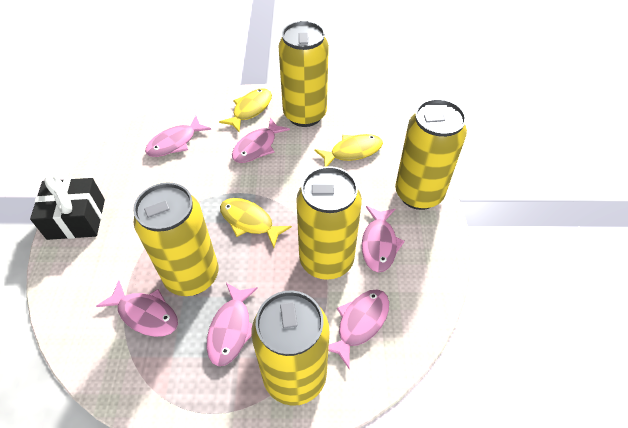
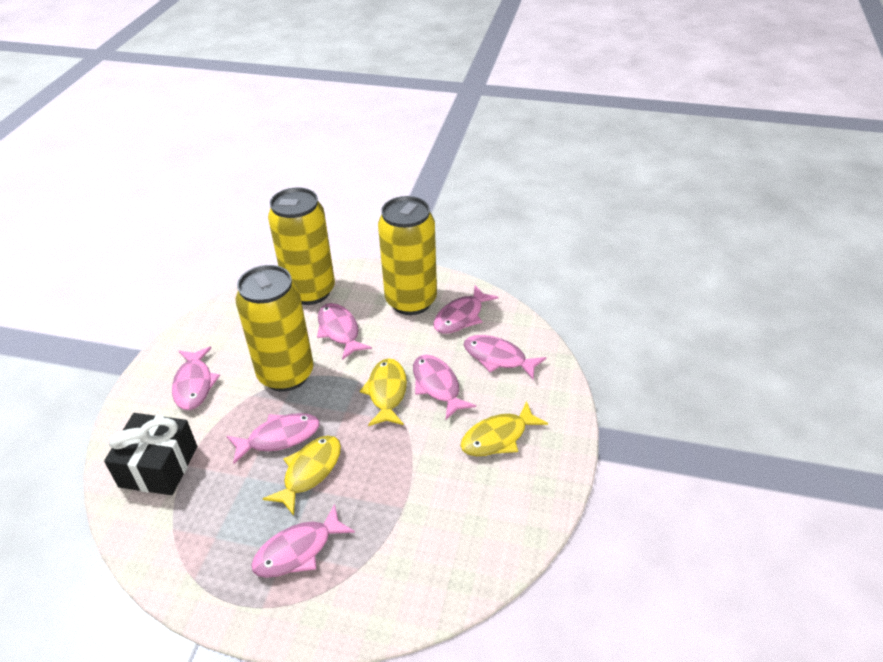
pink fish: 6 -> 7
yellow can: 5 -> 3

